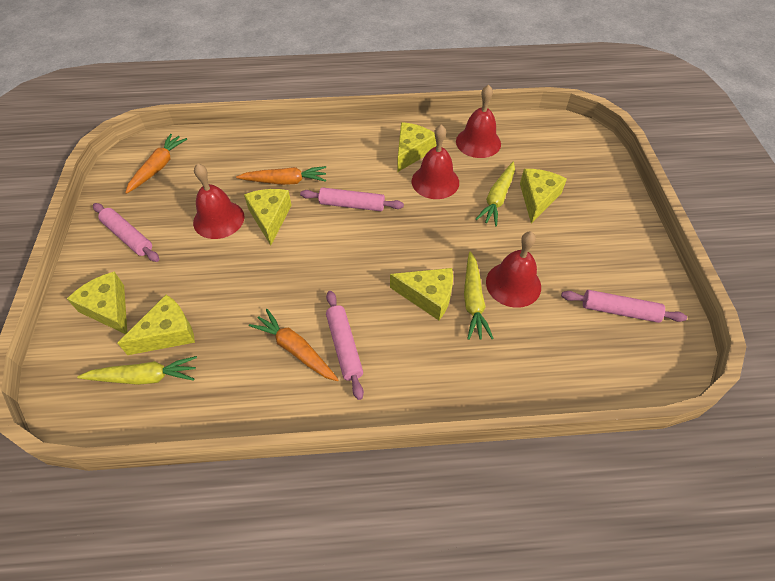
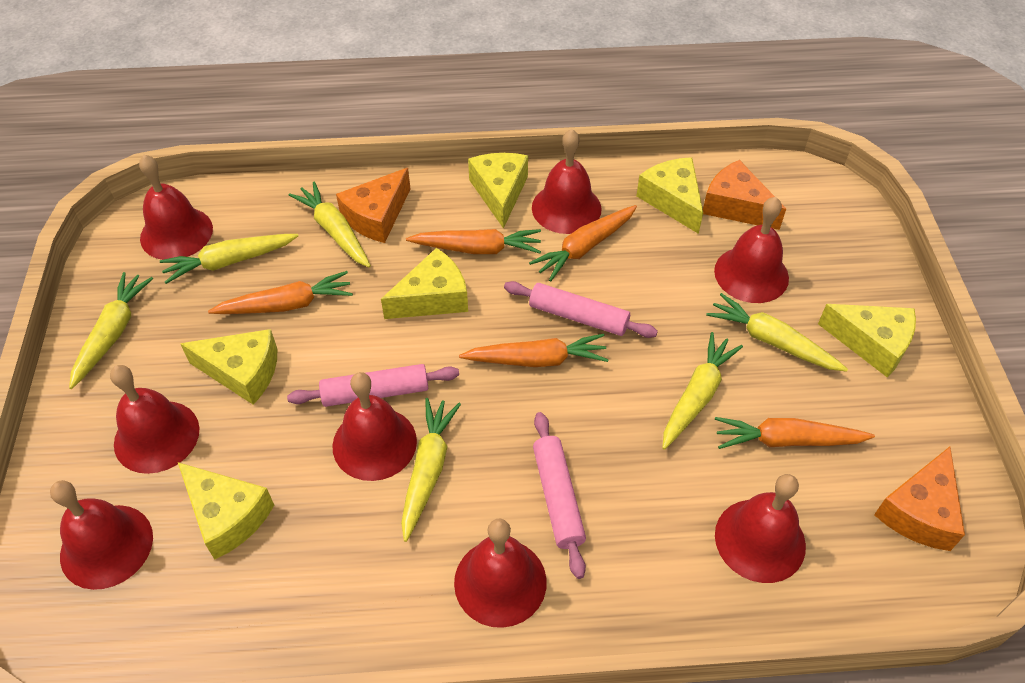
orange carrot: 3 -> 5
orange cheese: 0 -> 3
pink rolling pin: 4 -> 3
red bell: 4 -> 8
yellow carrot: 3 -> 6

